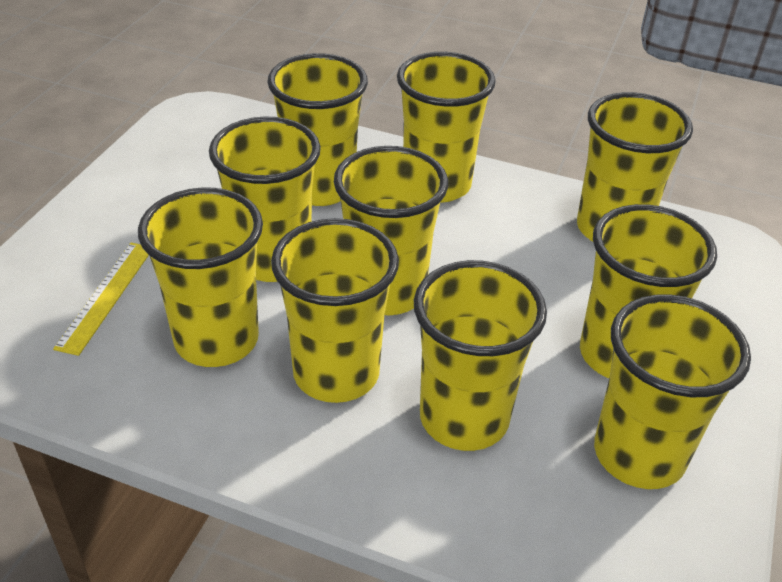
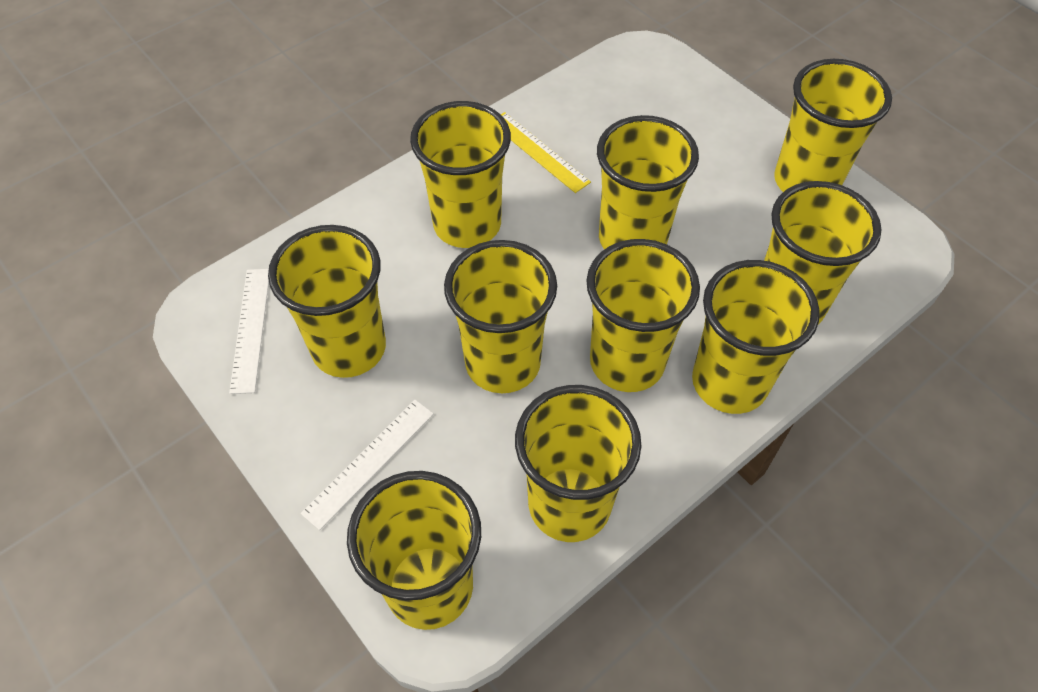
white ruler: 0 -> 2

